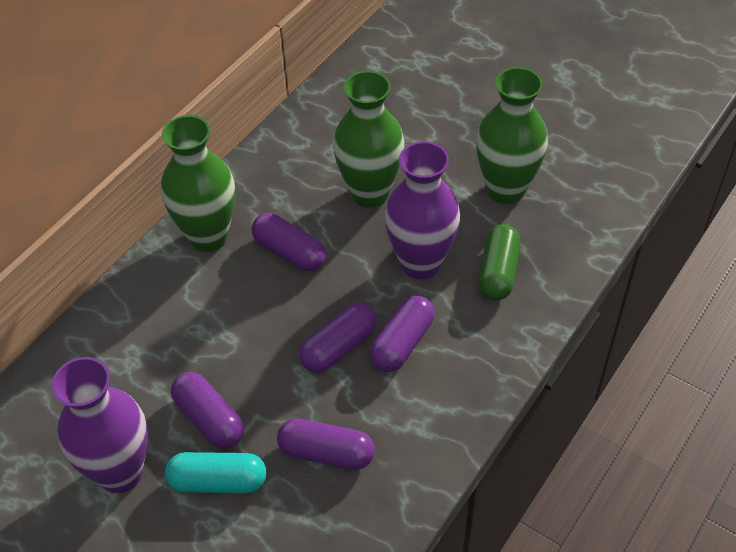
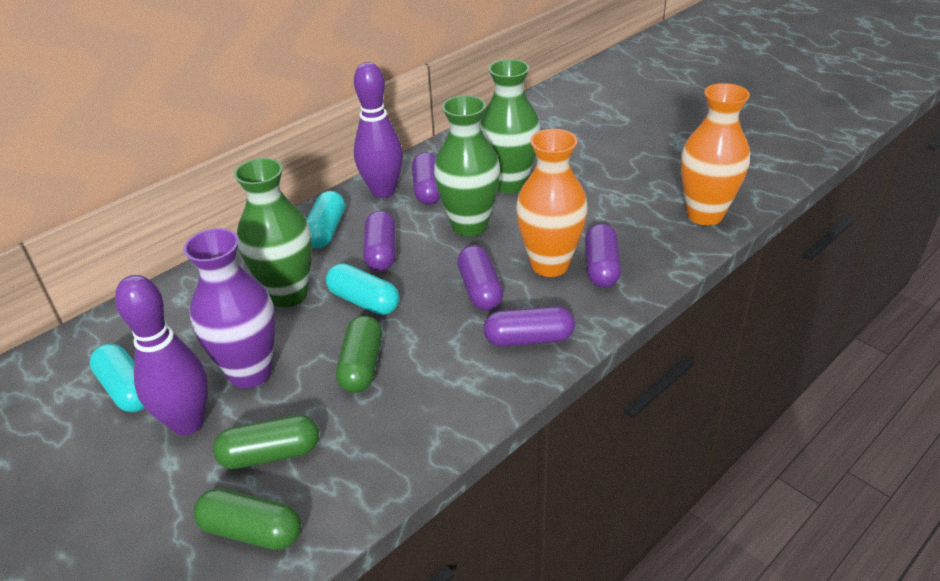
green capsule: 1 -> 3
orange vase: 0 -> 2
purple bowling pin: 0 -> 2
purple vase: 2 -> 1
turquoise capsule: 1 -> 3

